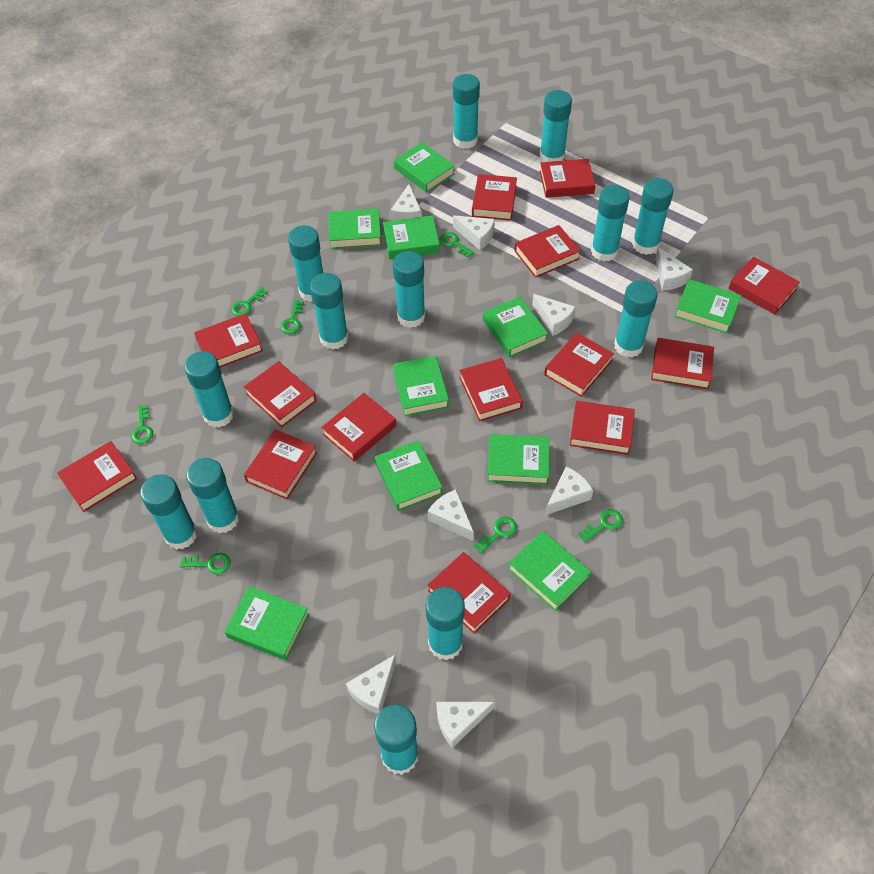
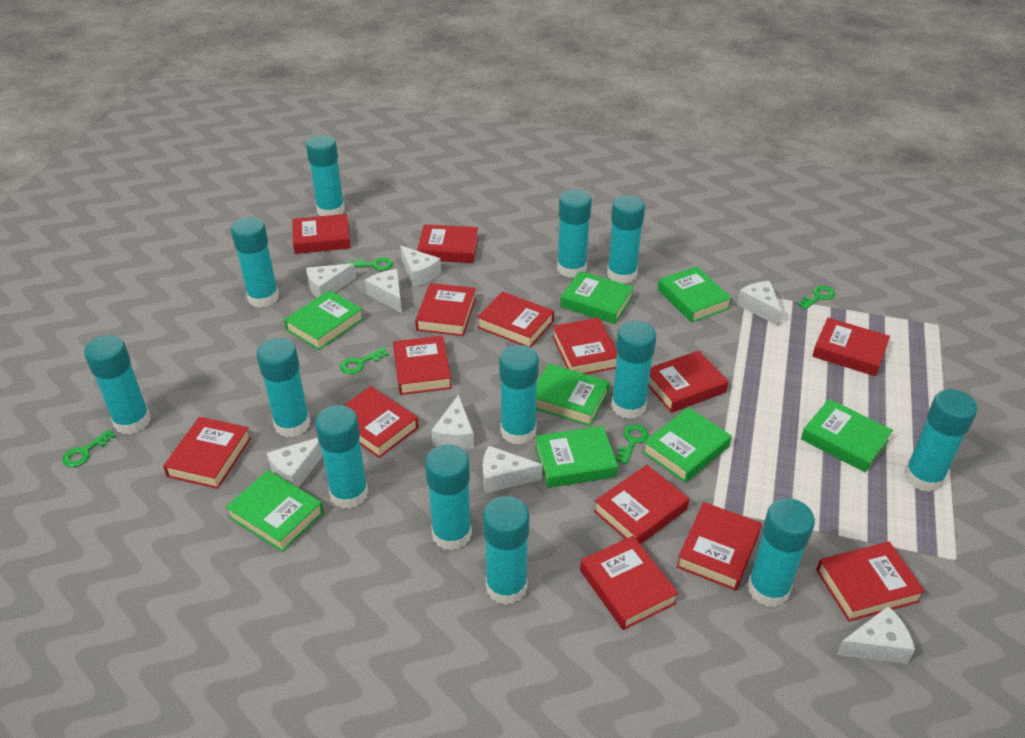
green book: 10 -> 8
green key: 7 -> 5

